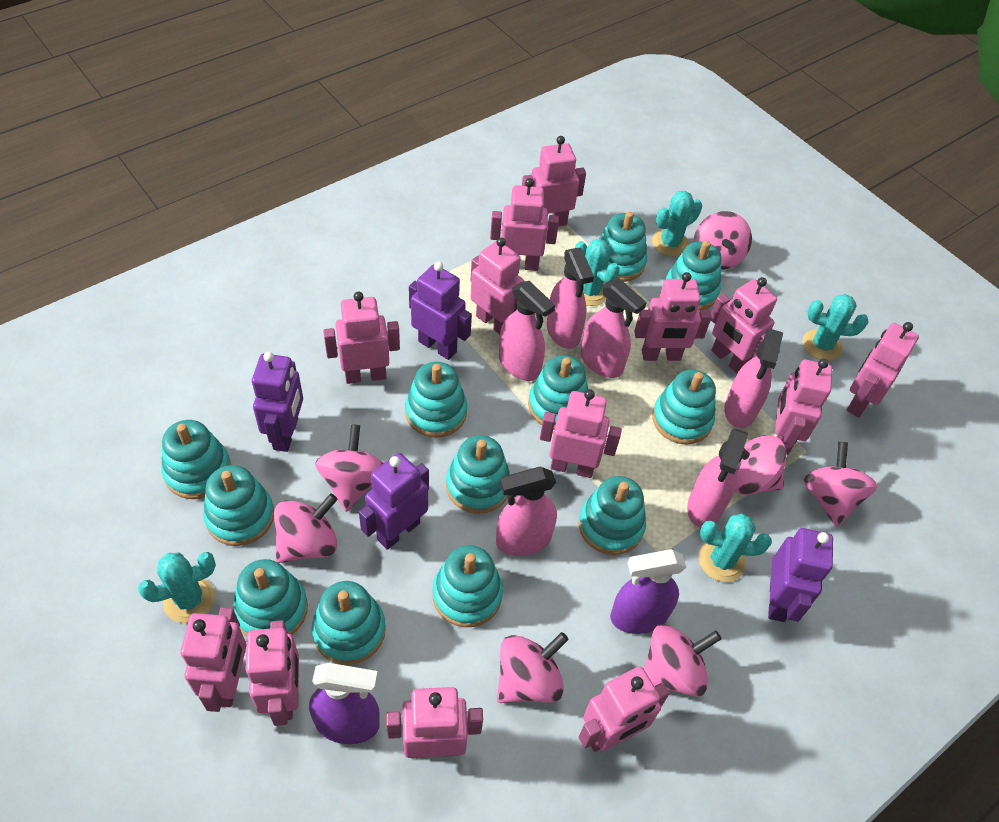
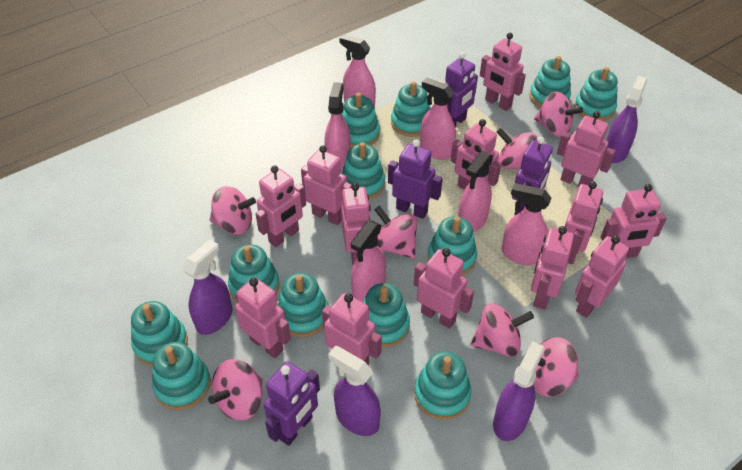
purple spray bottle: 2 -> 4
turquoise cactus: 5 -> 0

